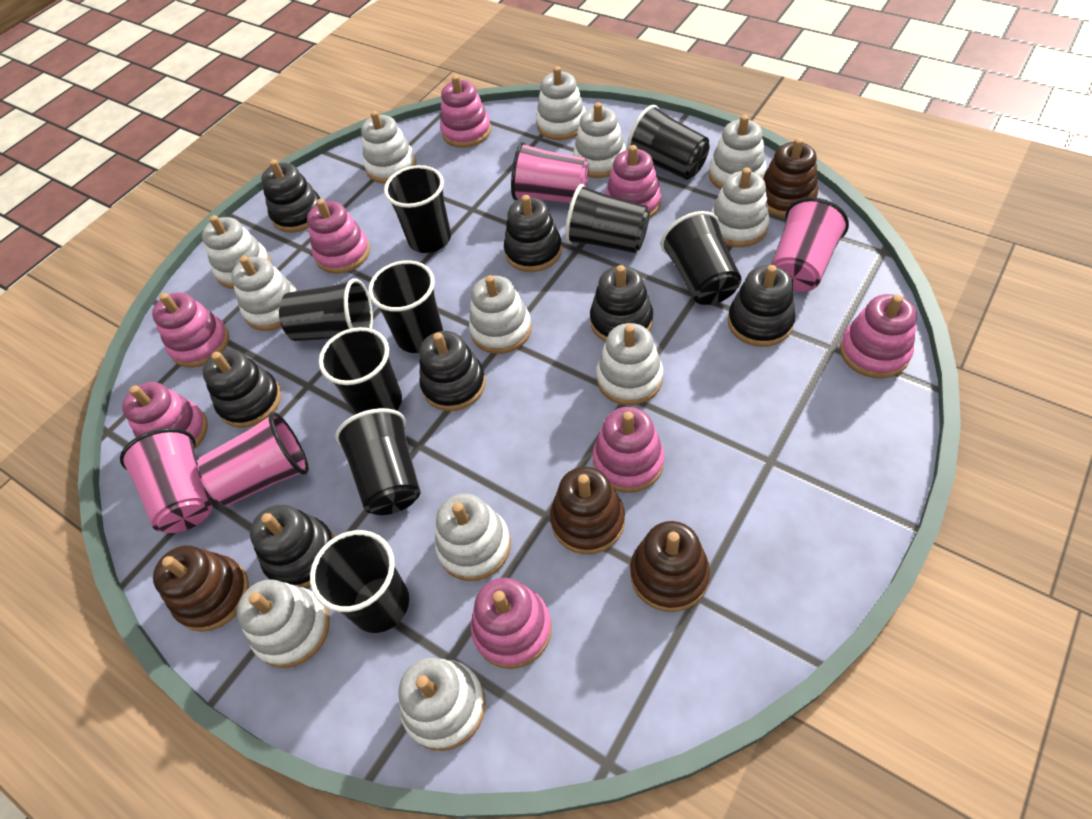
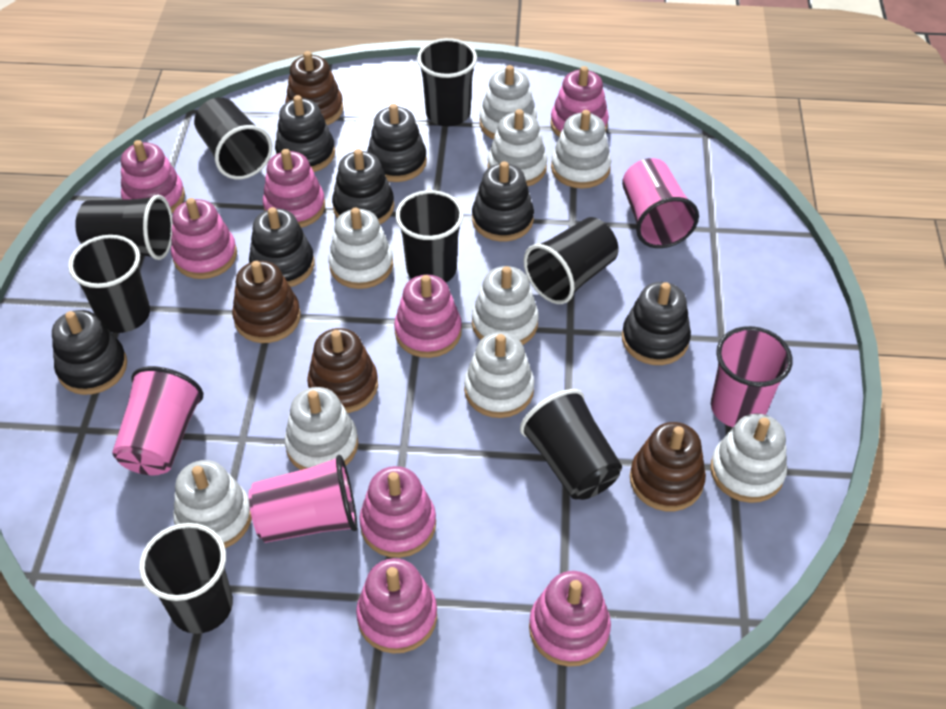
black cup: 9 -> 8
white stacking toy: 12 -> 9

